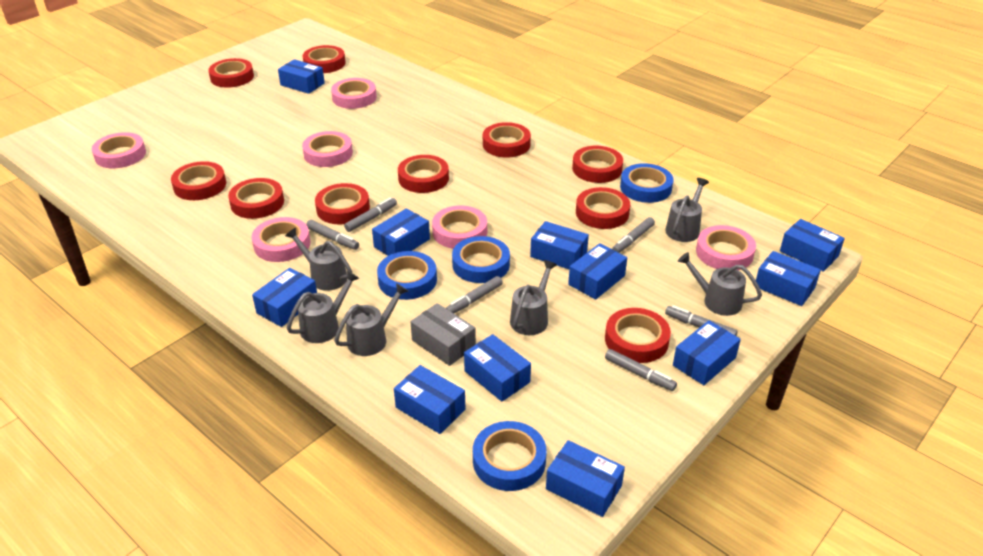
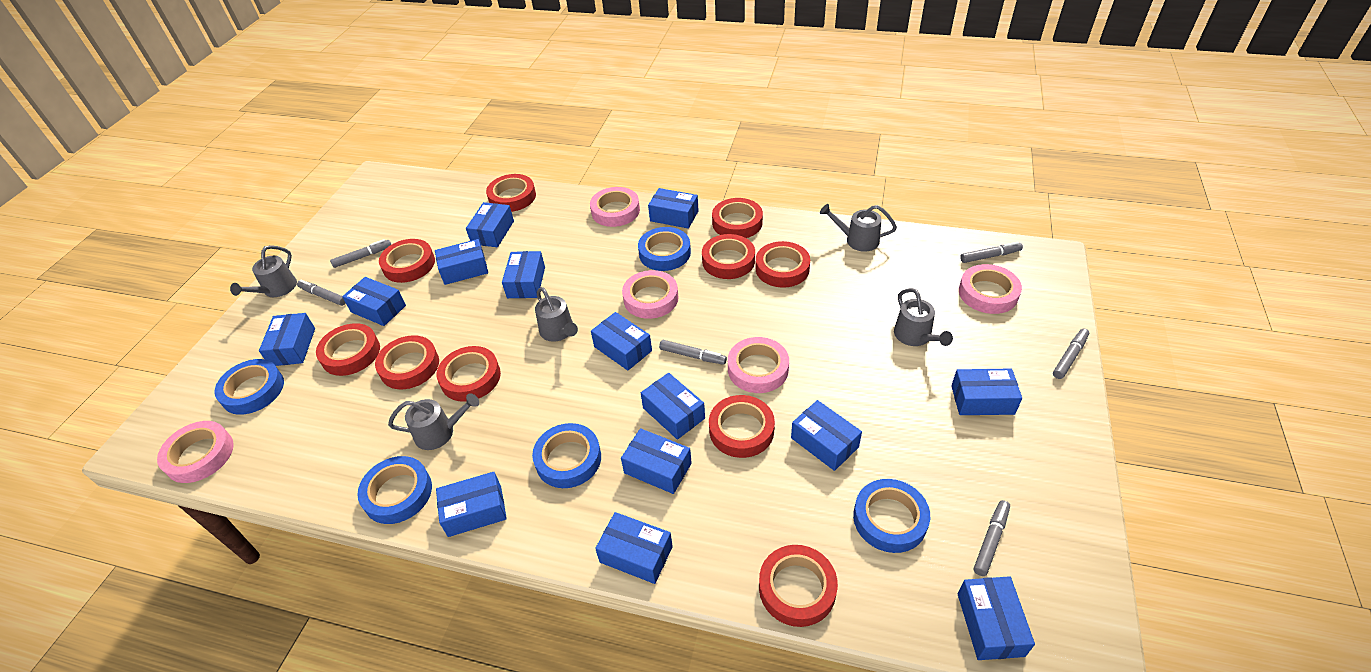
blue box: 11 -> 14
blue tape: 4 -> 5
grey box: 1 -> 0
grey watering can: 6 -> 5
pink tape: 6 -> 5

